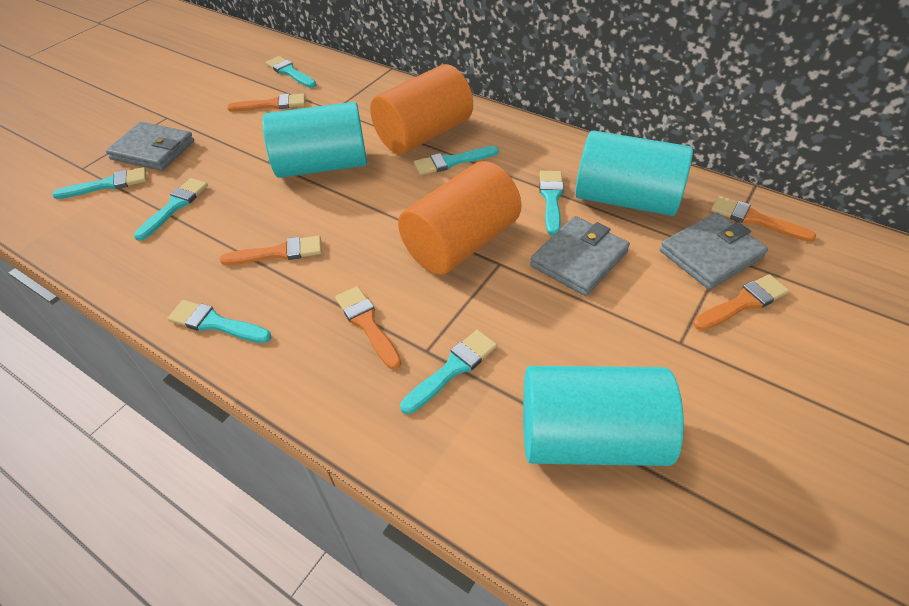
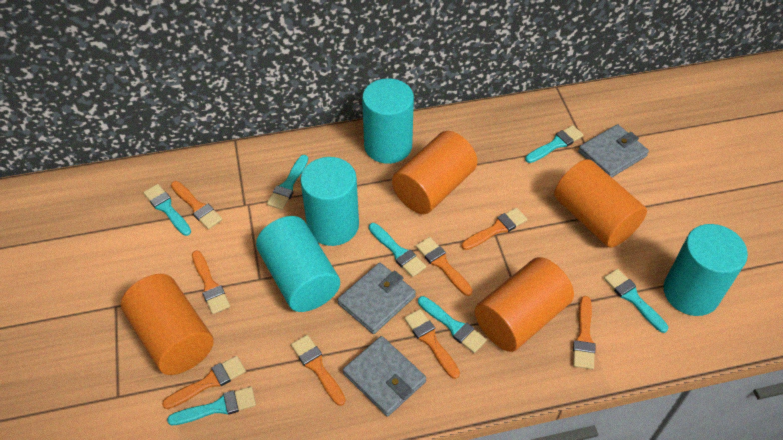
orange brush: 5 -> 8
orange cylinder: 2 -> 4
turquoise cylinder: 3 -> 4

